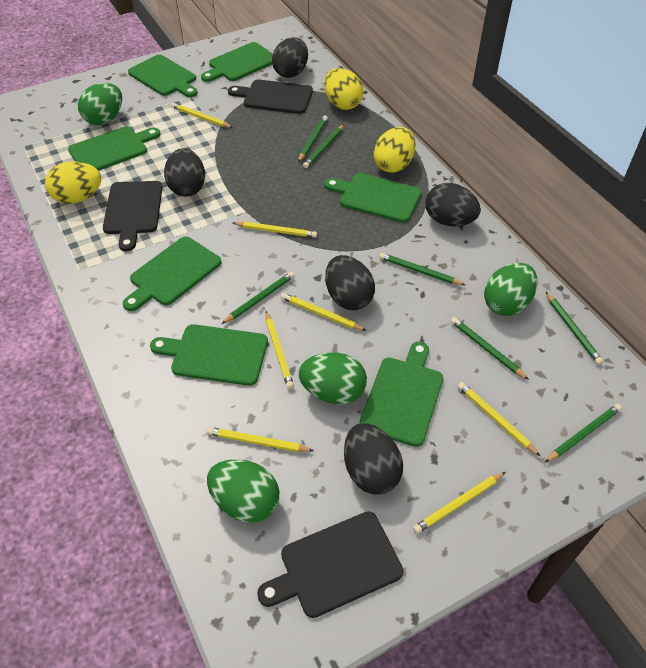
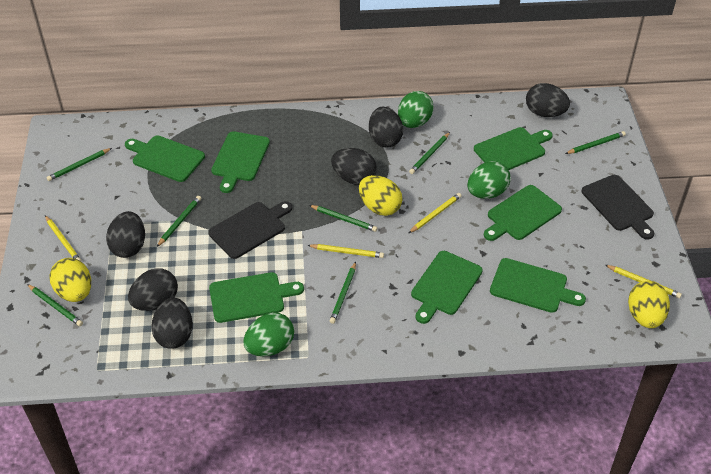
black cutting board: 3 -> 2
black egg: 5 -> 6
green egg: 4 -> 3
yellow pencil: 7 -> 4

